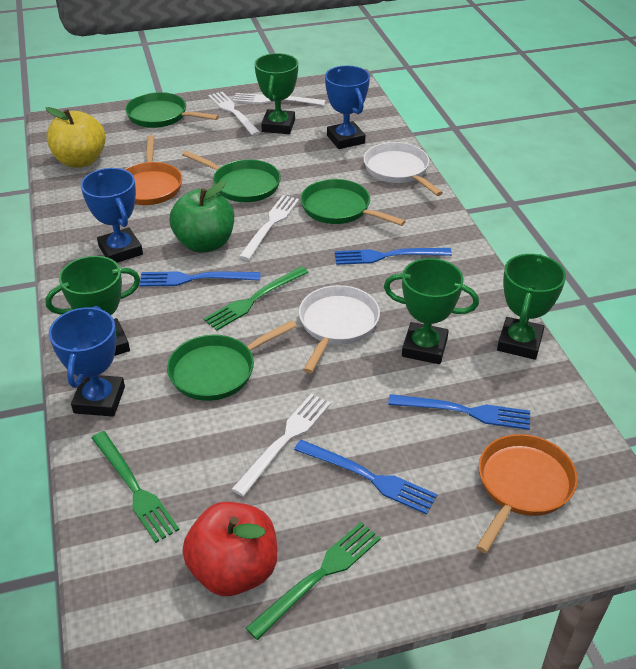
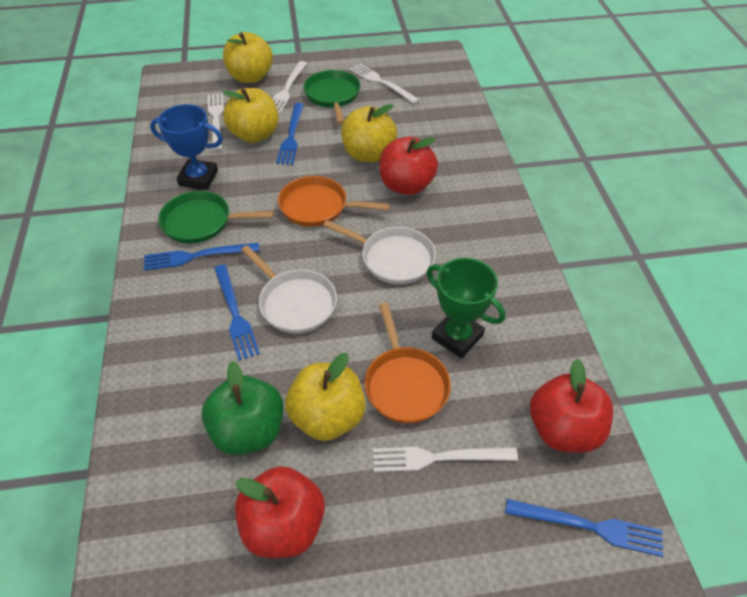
blue trophy: 3 -> 1
green fork: 3 -> 0
green pan: 4 -> 2
green trophy: 4 -> 1
red apple: 1 -> 3
yellow apple: 1 -> 4

